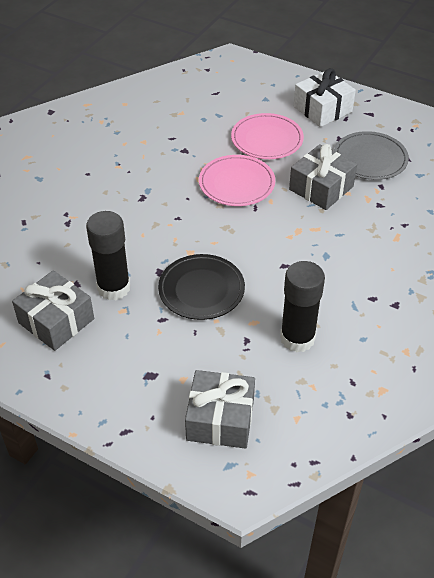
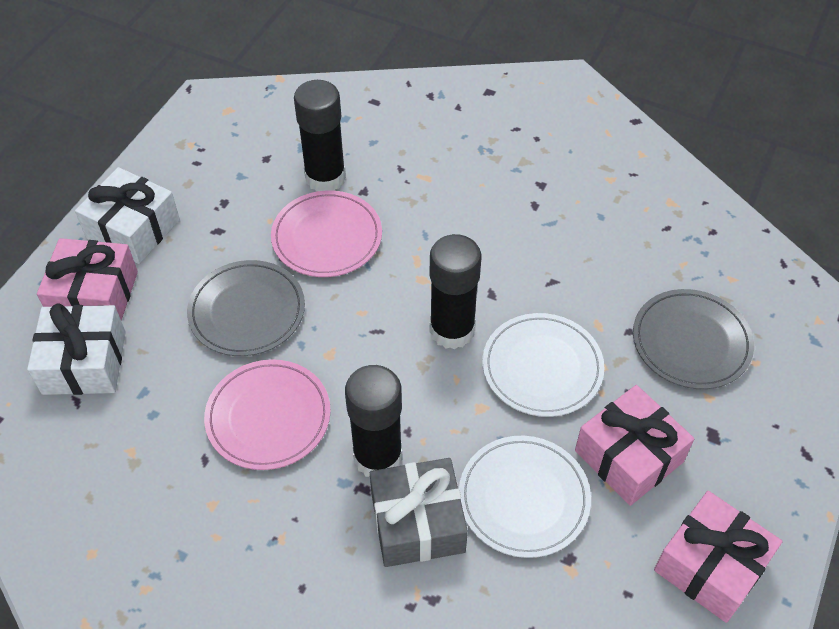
black glue stick: 2 -> 3
black plate: 1 -> 0
grey gift: 3 -> 1
grey plate: 1 -> 2
pink gift: 0 -> 3
white gift: 1 -> 2
white plate: 0 -> 2

